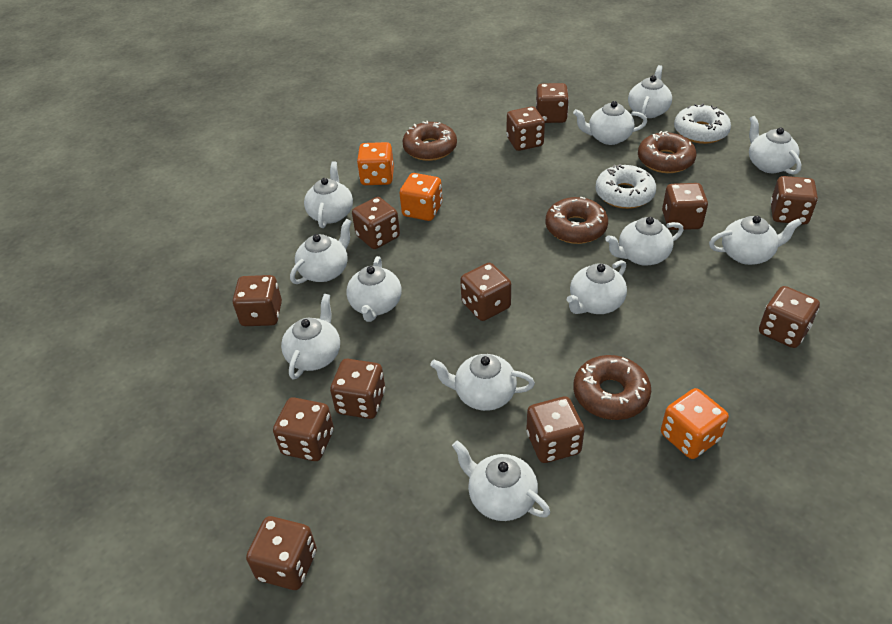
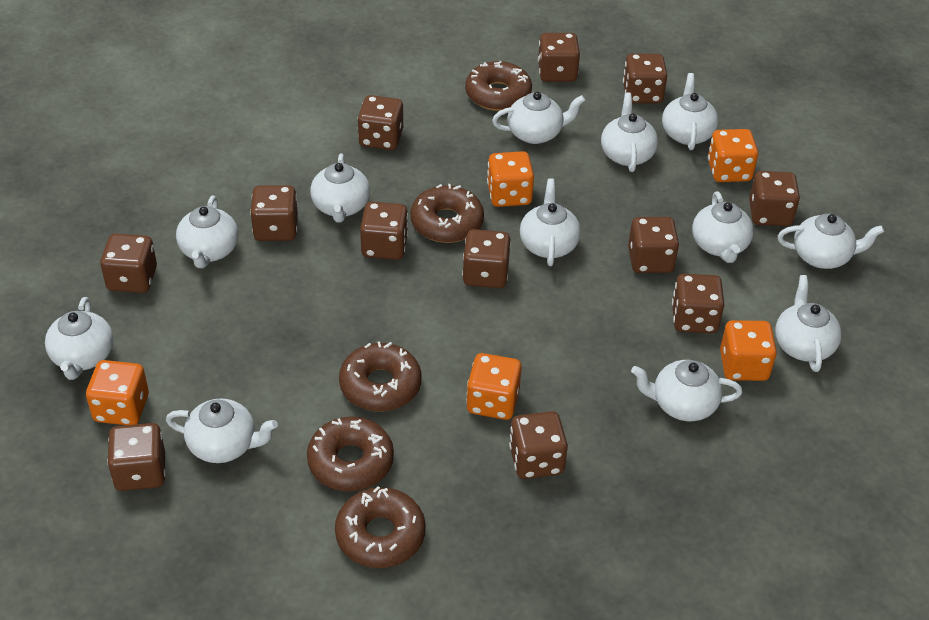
brown donut: 4 -> 5
orange dice: 3 -> 5
white donut: 2 -> 0

